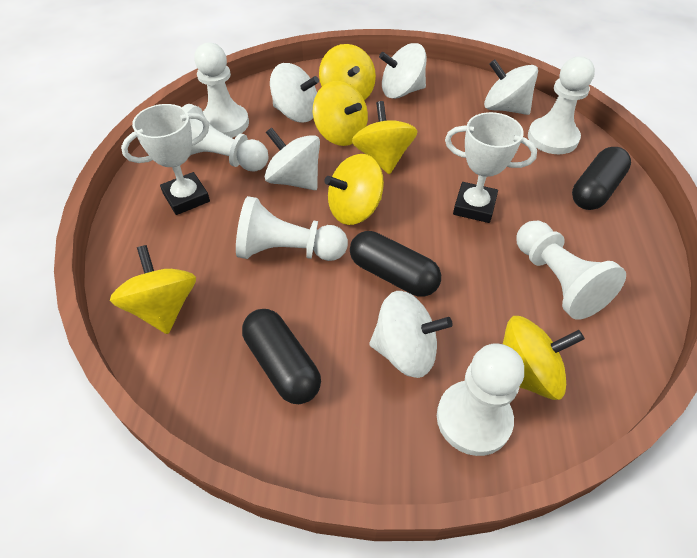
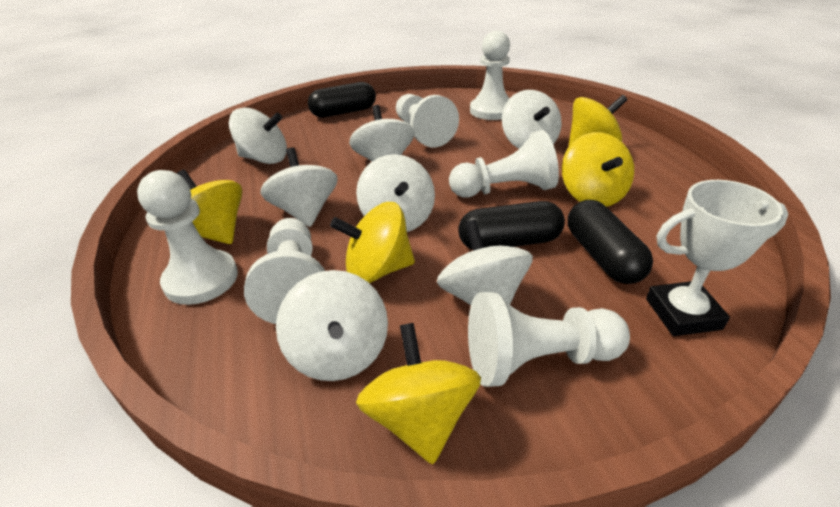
white spinning top: 5 -> 7
white trophy: 2 -> 1
yellow spinning top: 6 -> 5

